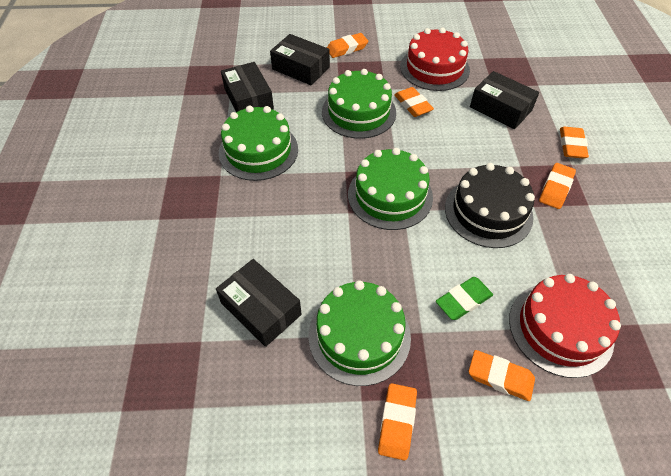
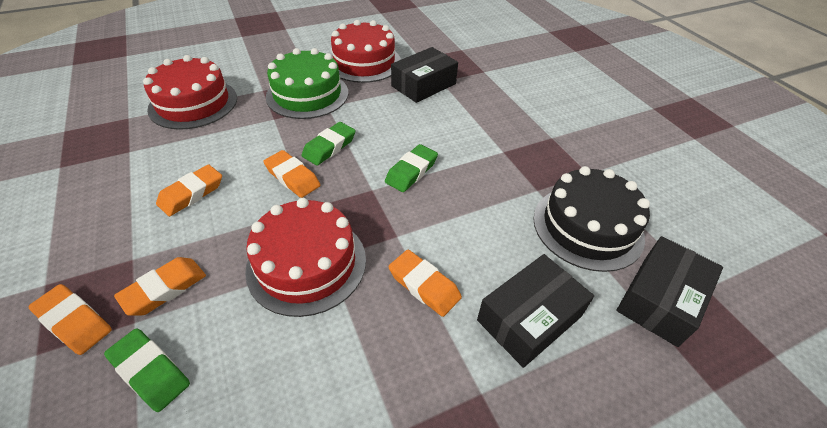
black box: 4 -> 3
green cake: 4 -> 1
green eraser: 1 -> 3
orange eraser: 6 -> 5
red cake: 2 -> 3

